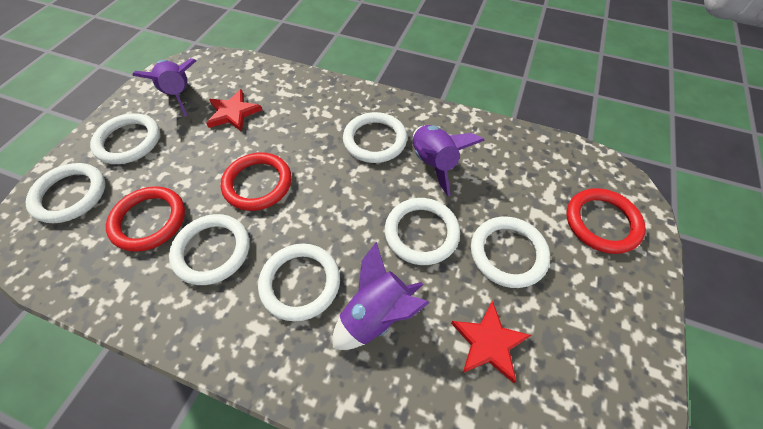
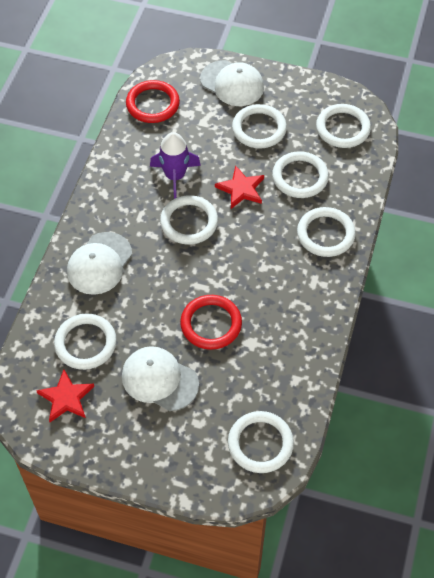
purple rocket: 3 -> 1
red ring: 3 -> 2
white cap: 0 -> 3

